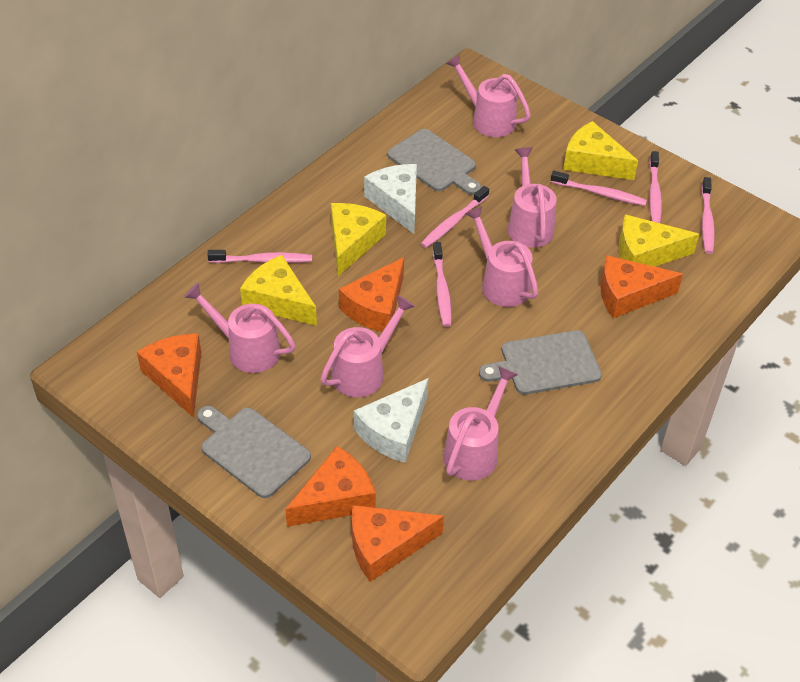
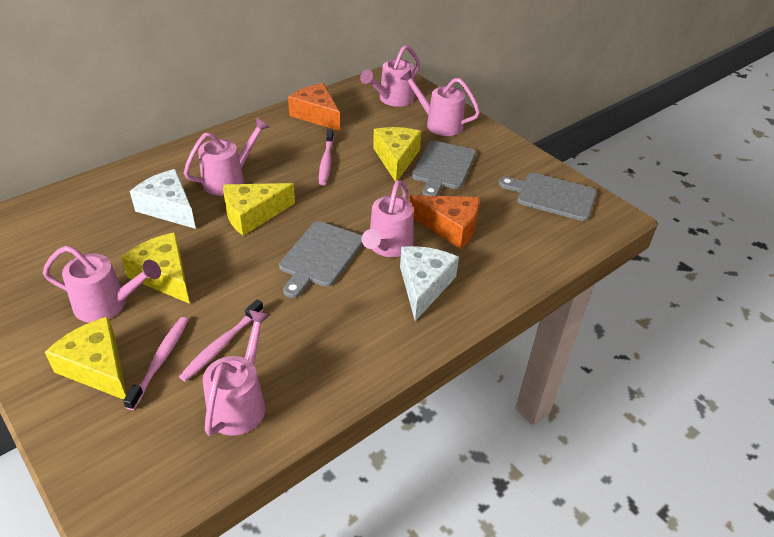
orange cheese: 5 -> 2
pink toothbrush: 6 -> 3

